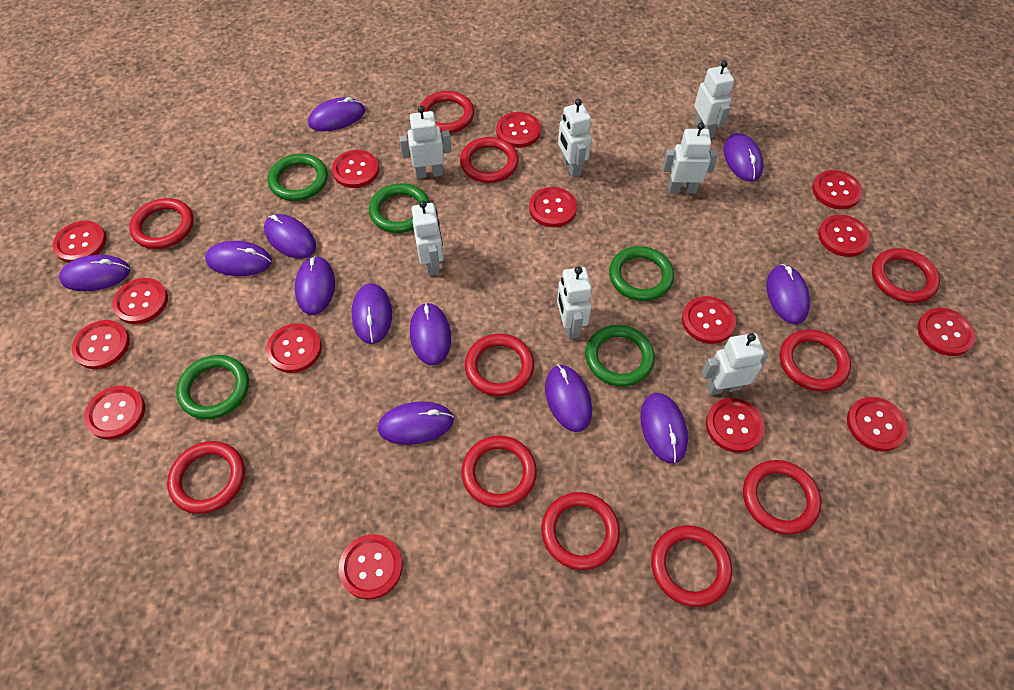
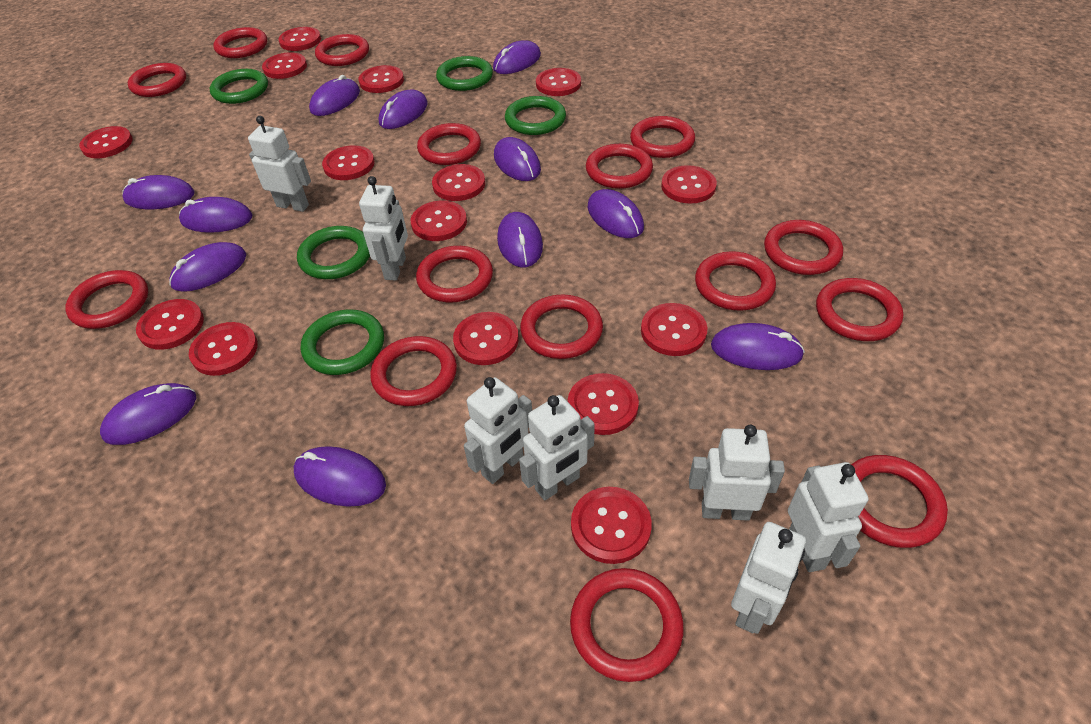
red ring: 11 -> 15

